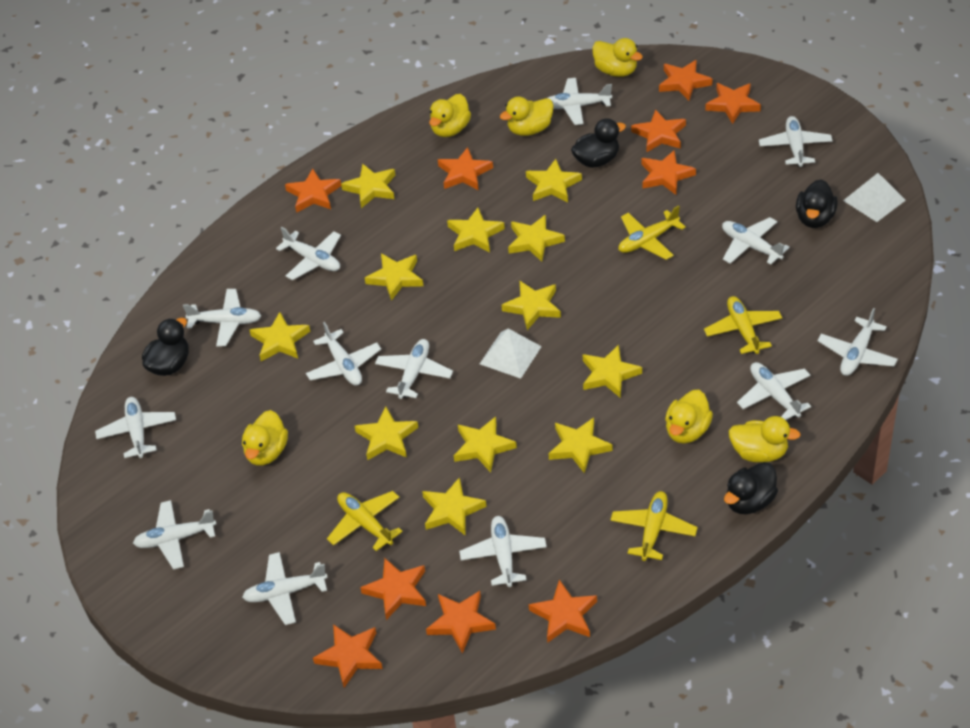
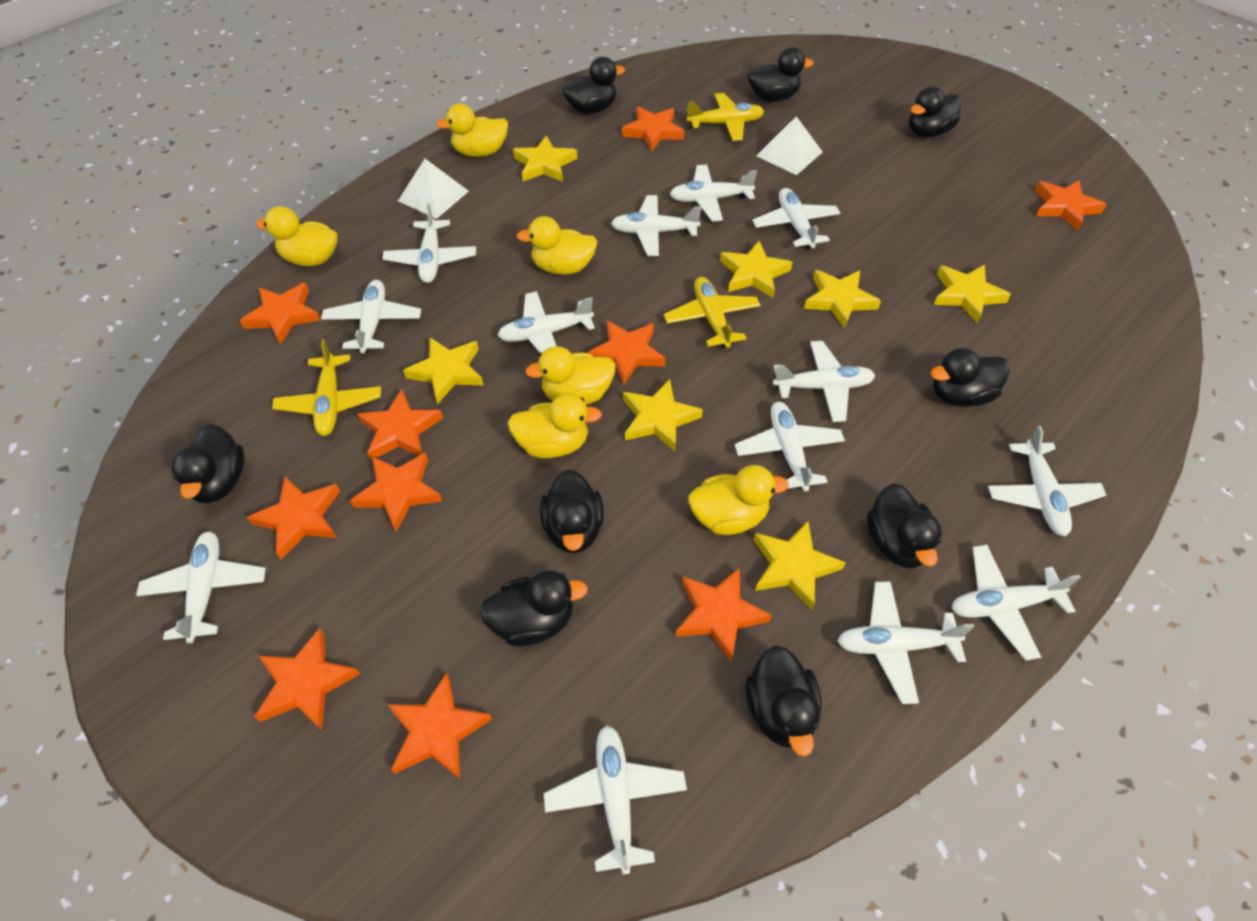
black duck: 4 -> 9
yellow plane: 4 -> 3
yellow star: 12 -> 7

